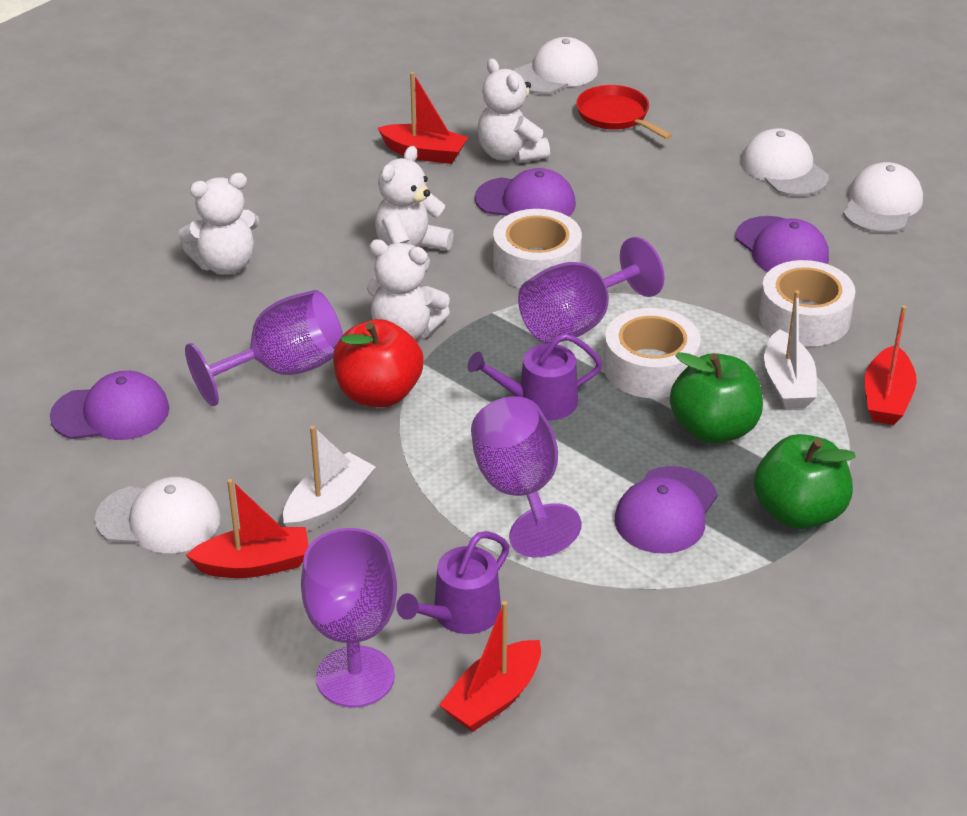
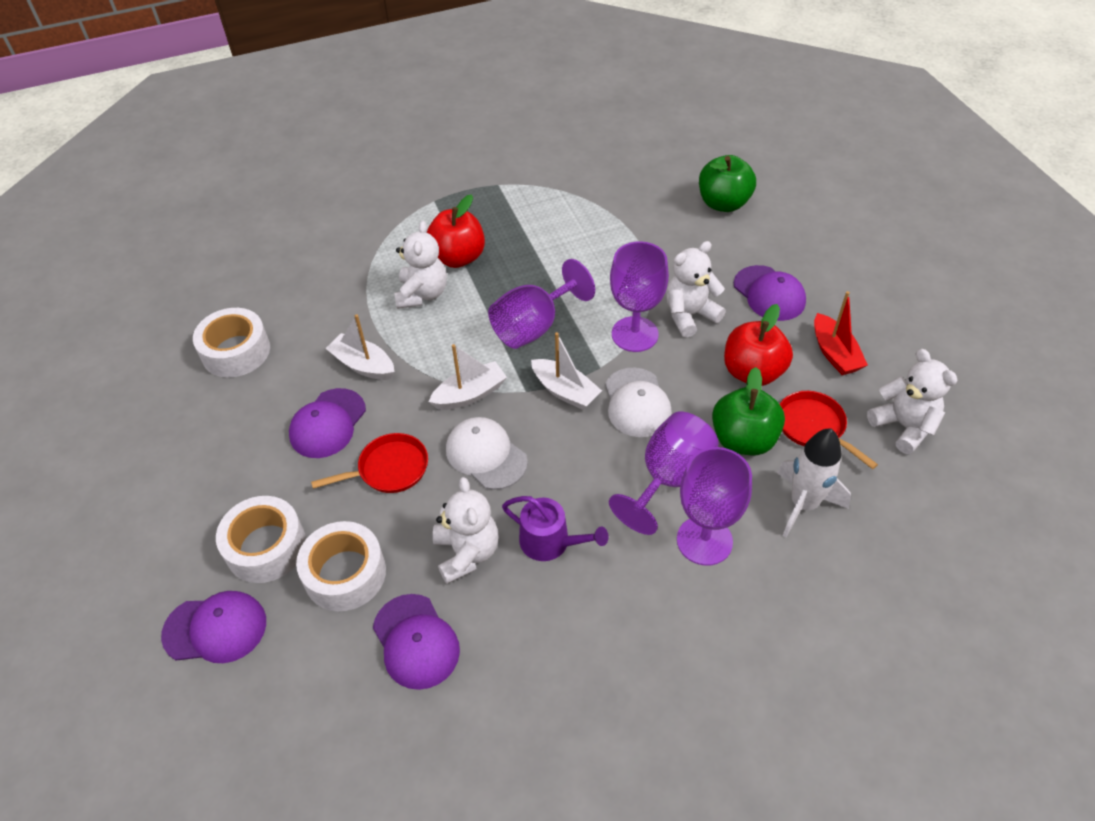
purple watering can: 2 -> 1
red apple: 1 -> 2
red boat: 4 -> 1
red pan: 1 -> 2
white boat: 2 -> 3
white cap: 4 -> 2
white rocket: 0 -> 1

